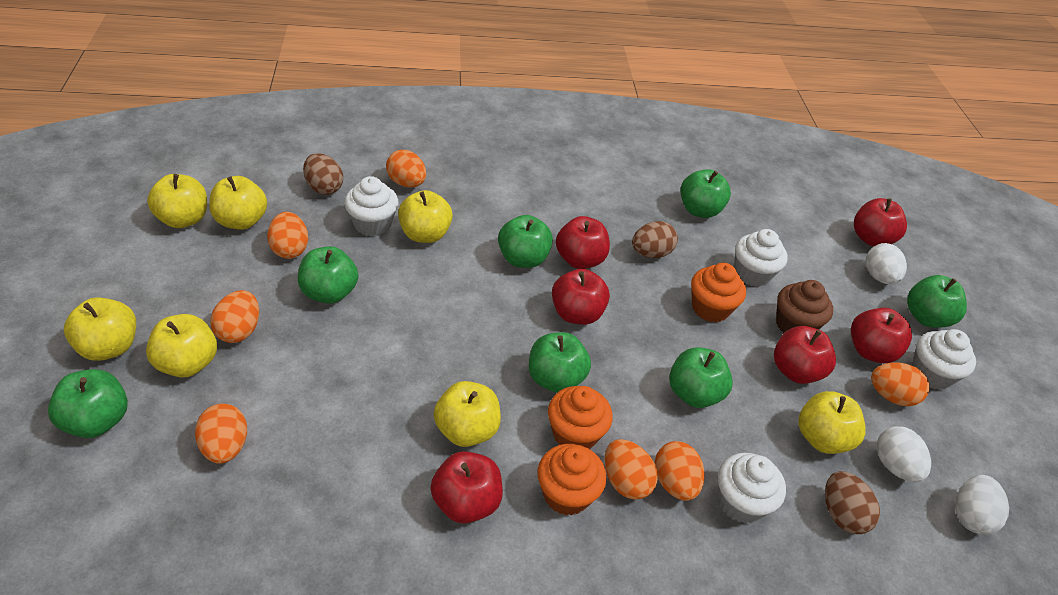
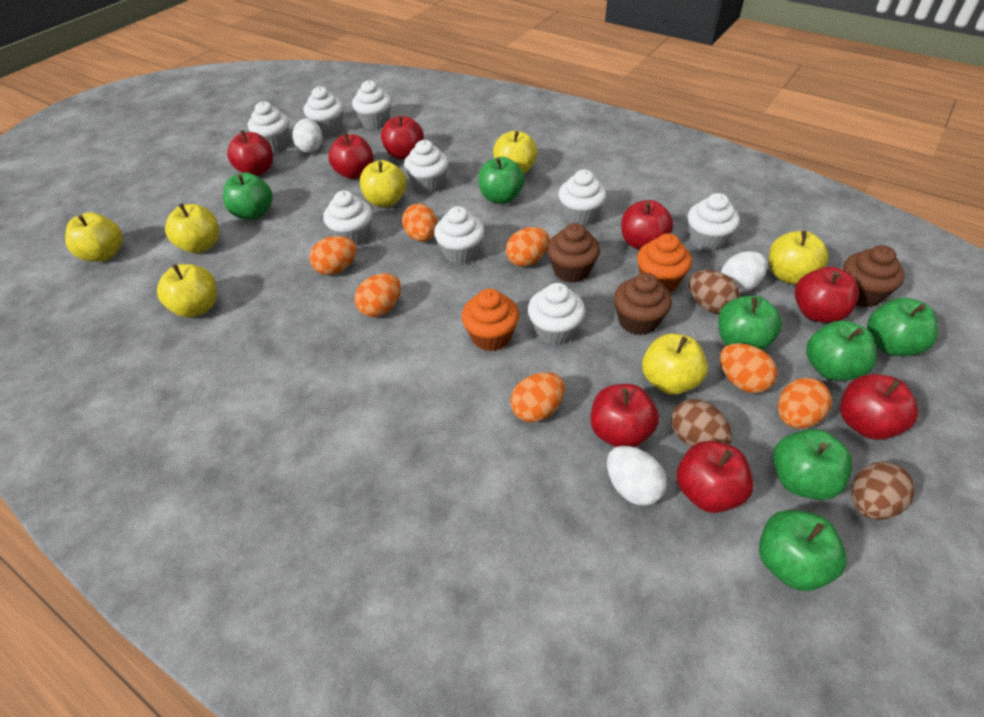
brown cupcake: 1 -> 3
orange cupcake: 3 -> 2
red apple: 6 -> 8
white cupcake: 4 -> 9

